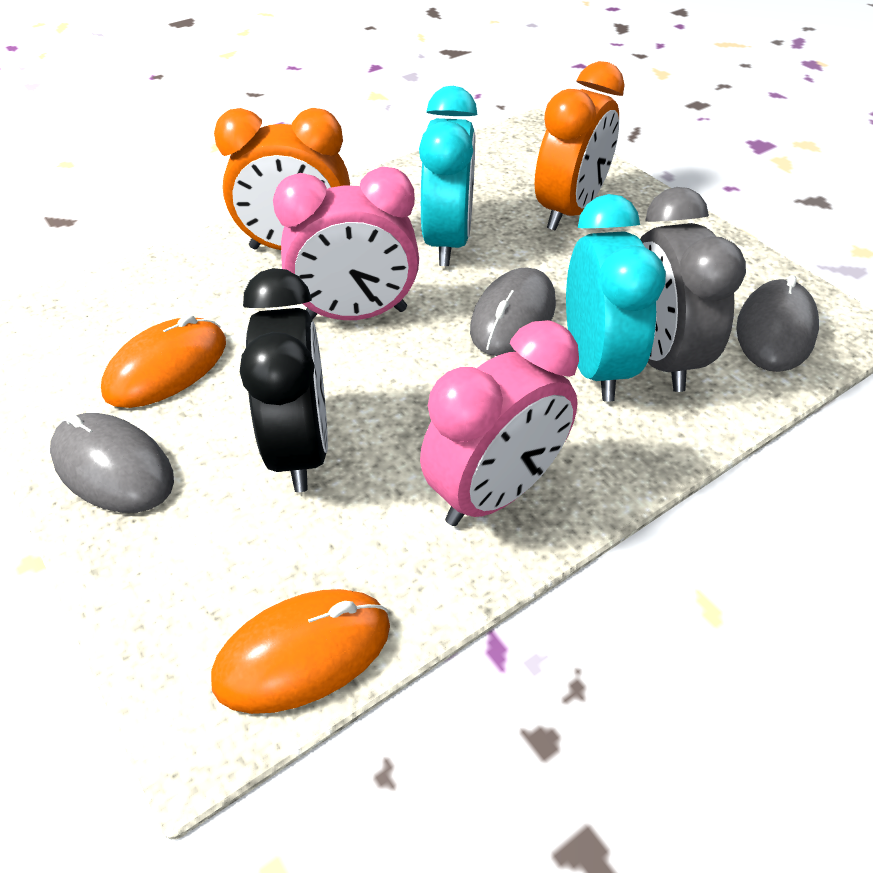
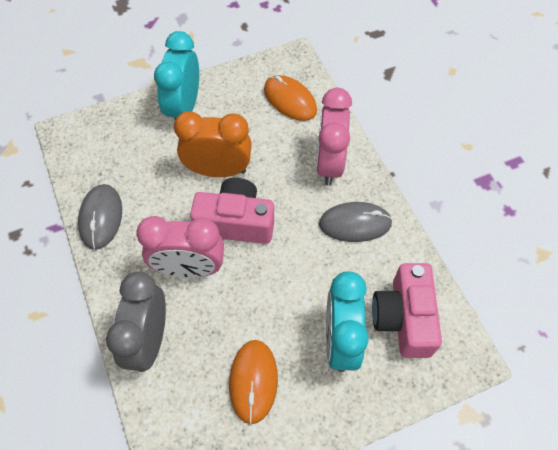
black clock: 1 -> 0
grey mouse: 3 -> 2
orange clock: 2 -> 1
pink camera: 0 -> 2

